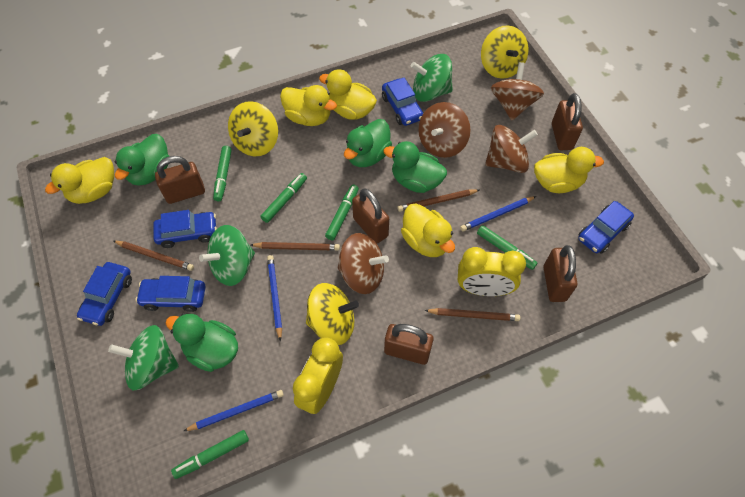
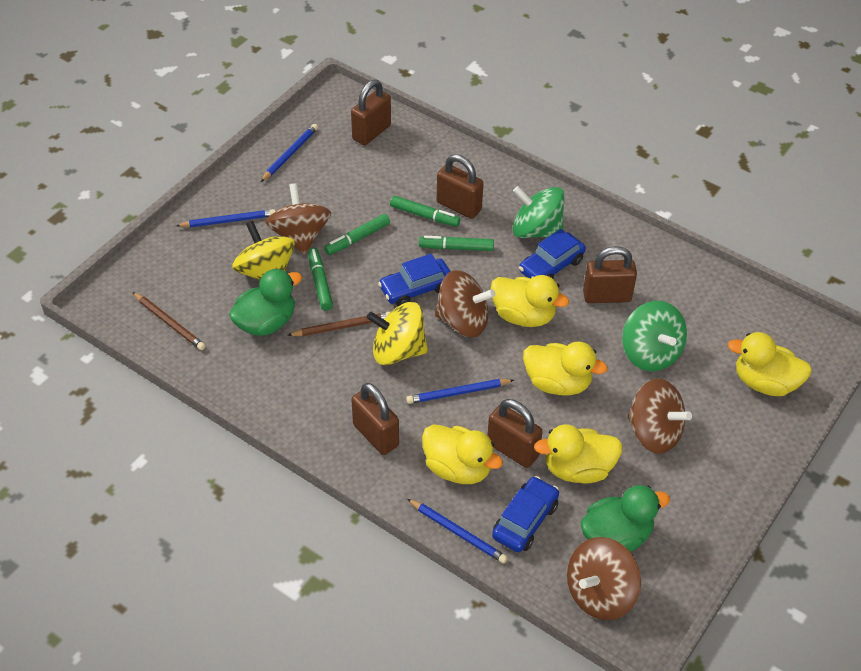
blue car: 5 -> 3
blue pencil: 3 -> 4
brown pencil: 4 -> 2
green duck: 4 -> 2
green marker: 5 -> 4
green spinning top: 3 -> 2
yellow clock: 2 -> 0
yellow spinning top: 3 -> 2

